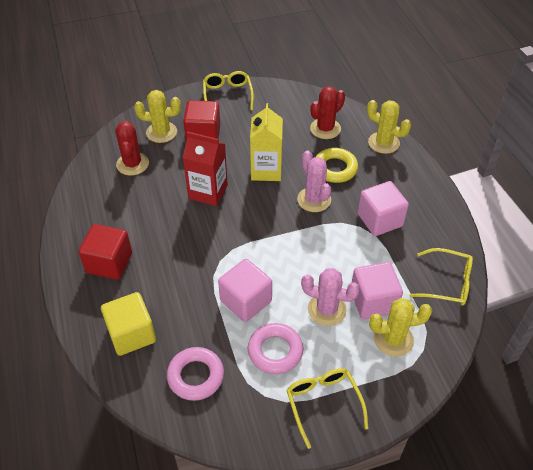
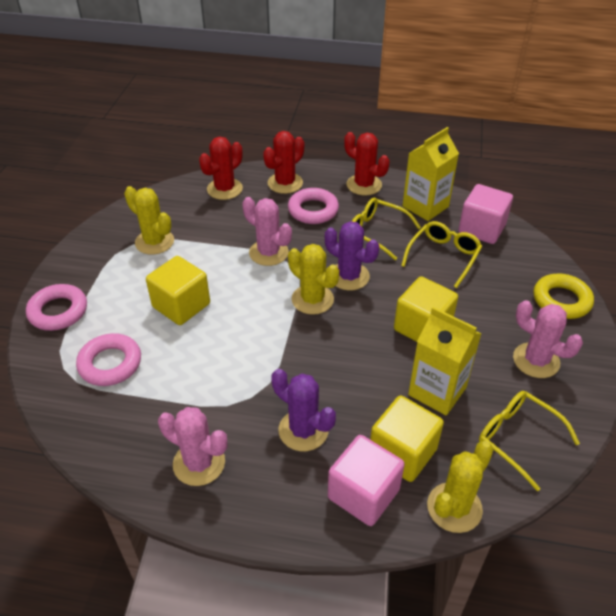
pink cactus: 2 -> 3
pink cube: 3 -> 2
pink ring: 2 -> 3
purple cactus: 0 -> 2
red cactus: 2 -> 3
red carton: 1 -> 0
red cube: 2 -> 0
yellow carton: 1 -> 2
yellow cube: 1 -> 3

